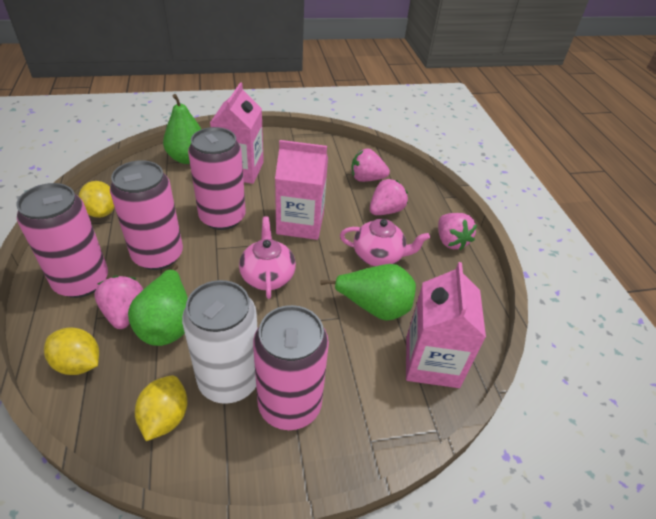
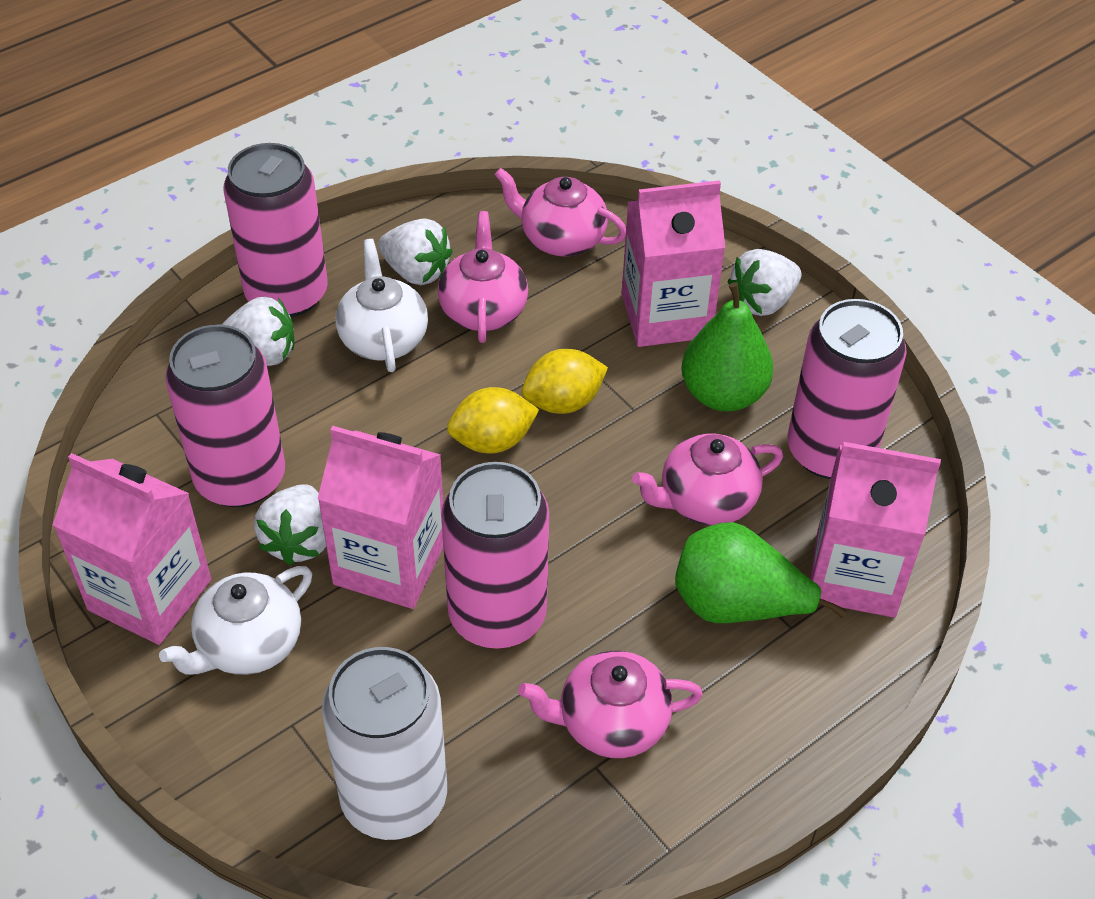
green pear: 3 -> 2
pink carton: 3 -> 4
pink strawberry: 4 -> 0
pink teapot: 2 -> 4
white strawberry: 0 -> 4
white teapot: 0 -> 2
yellow lemon: 3 -> 2

